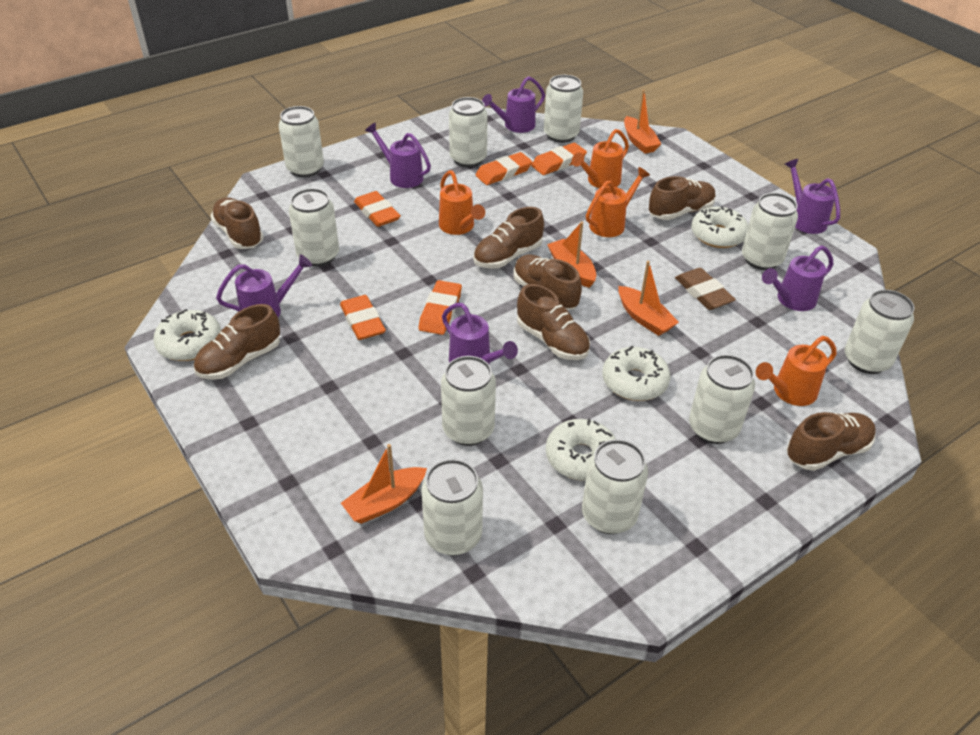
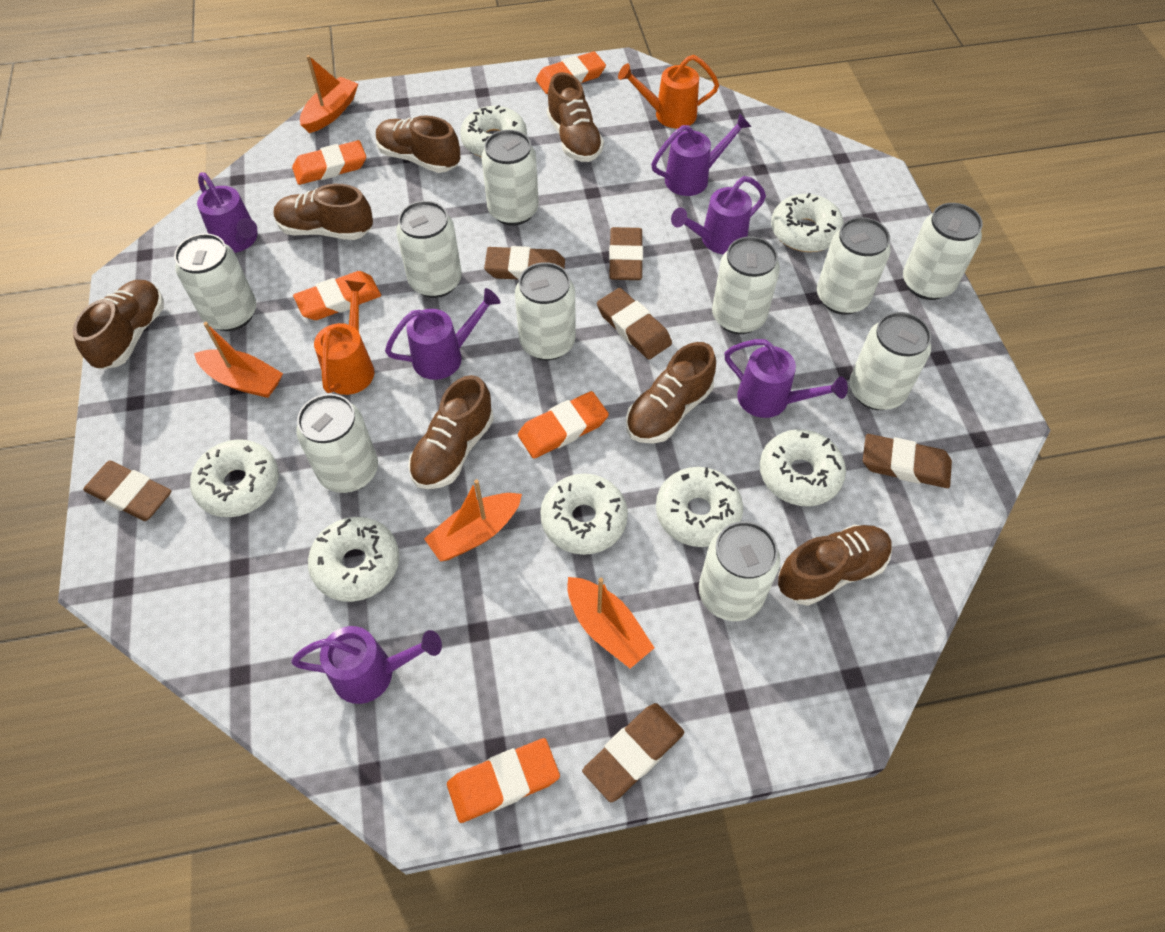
brown eraser: 1 -> 6
orange watering can: 4 -> 2
white donut: 4 -> 7

